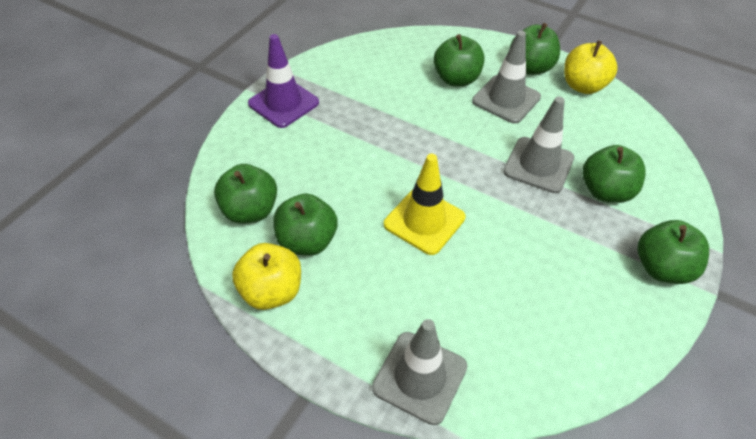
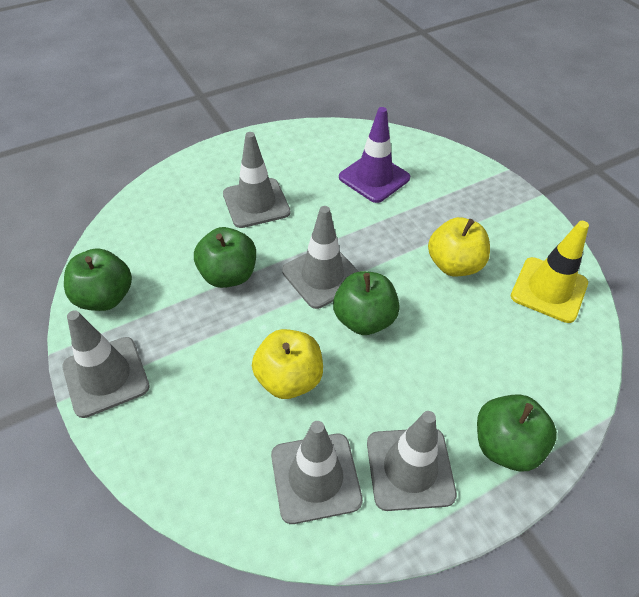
green apple: 6 -> 4
grey traffic cone: 3 -> 5

